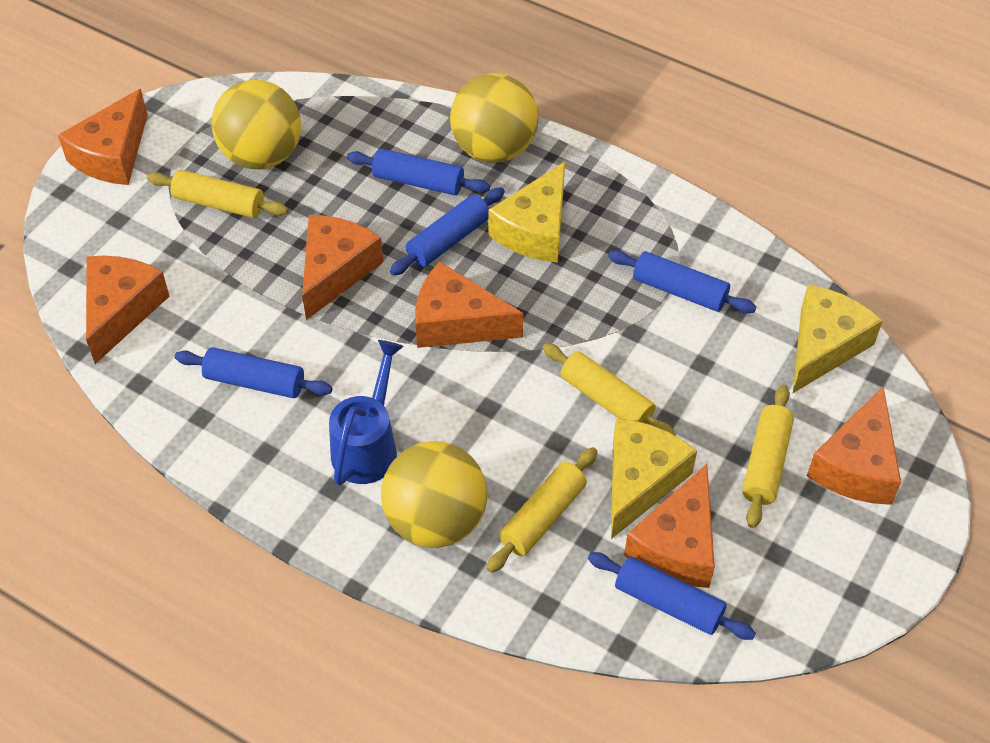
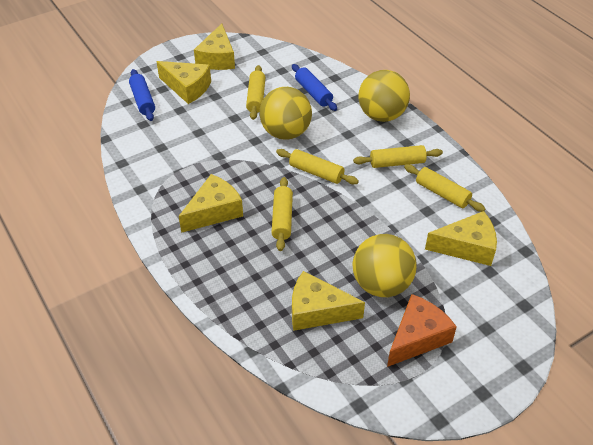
blue rolling pin: 5 -> 2
blue watering can: 1 -> 0
orange cheese: 6 -> 1
yellow cheese: 3 -> 5
yellow rolling pin: 4 -> 5

